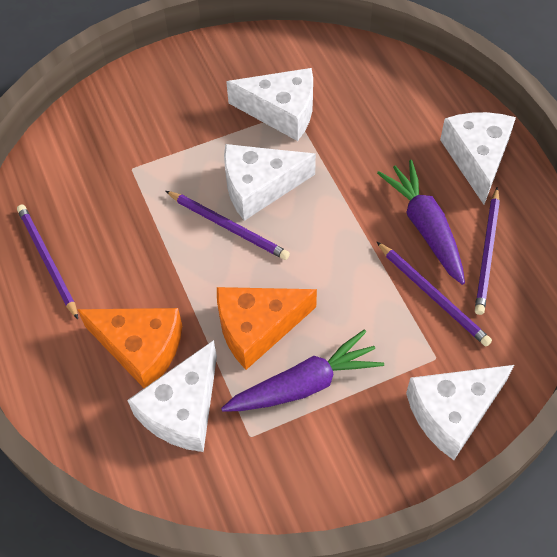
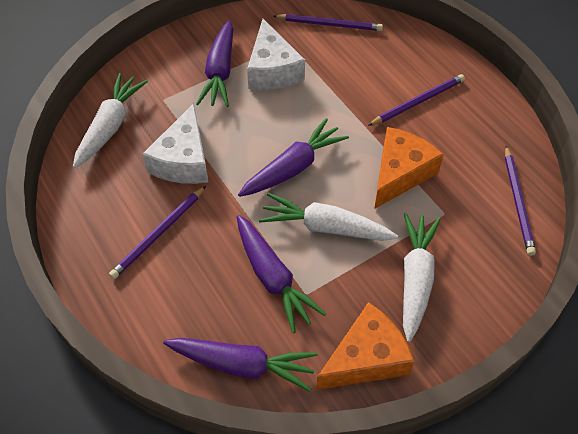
purple carrot: 2 -> 4
white carrot: 0 -> 3
white cheese: 5 -> 2

